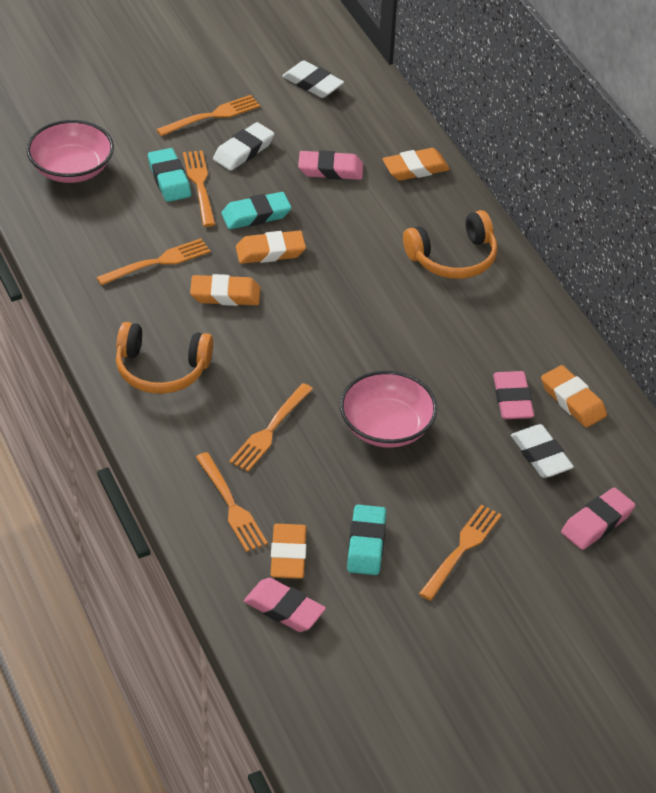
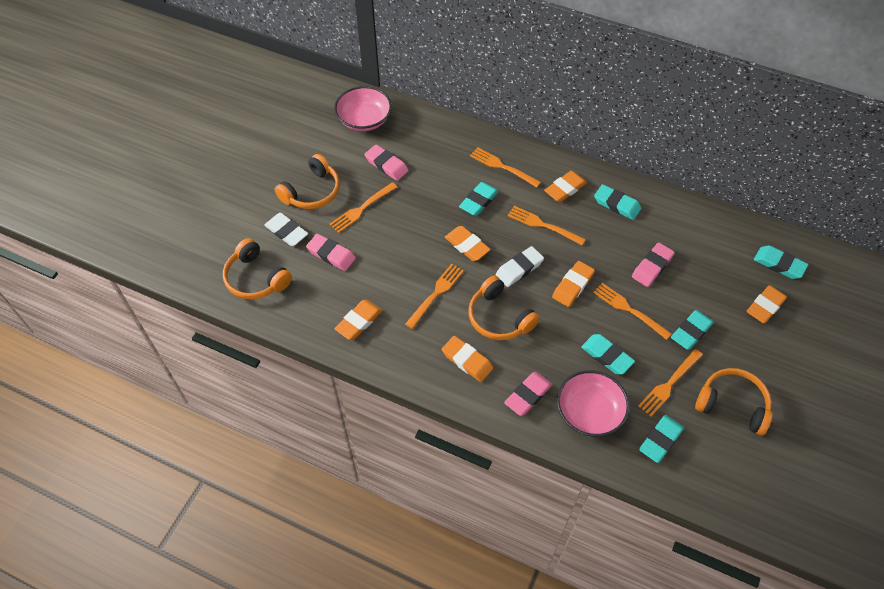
orange eraser: 5 -> 6
orange headphones: 2 -> 4
turquoise eraser: 3 -> 6
white eraser: 3 -> 2

